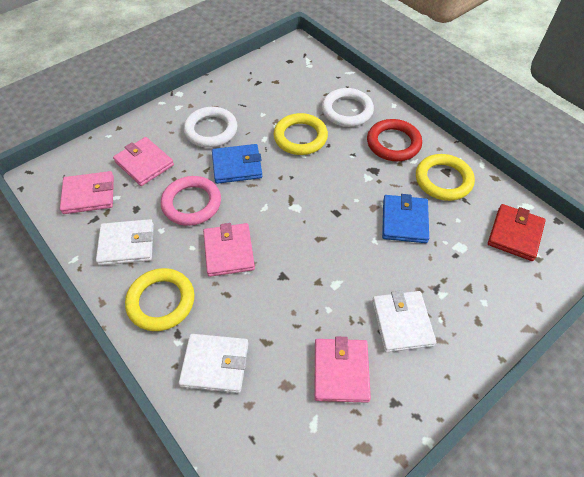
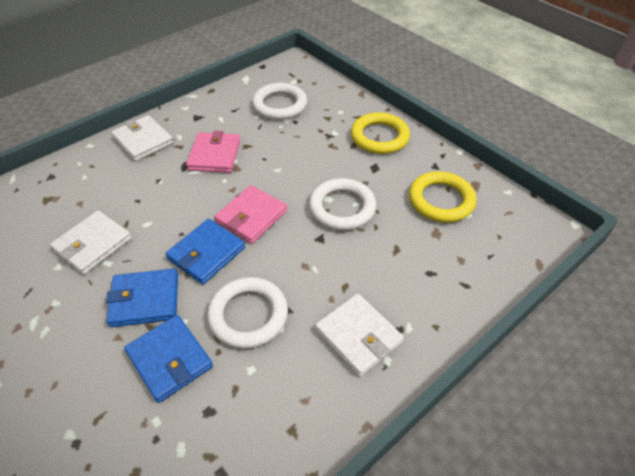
blue wallet: 2 -> 3
pink ring: 1 -> 0
pink wallet: 4 -> 2
red ring: 1 -> 0
red wallet: 1 -> 0
white ring: 2 -> 3
yellow ring: 3 -> 2

